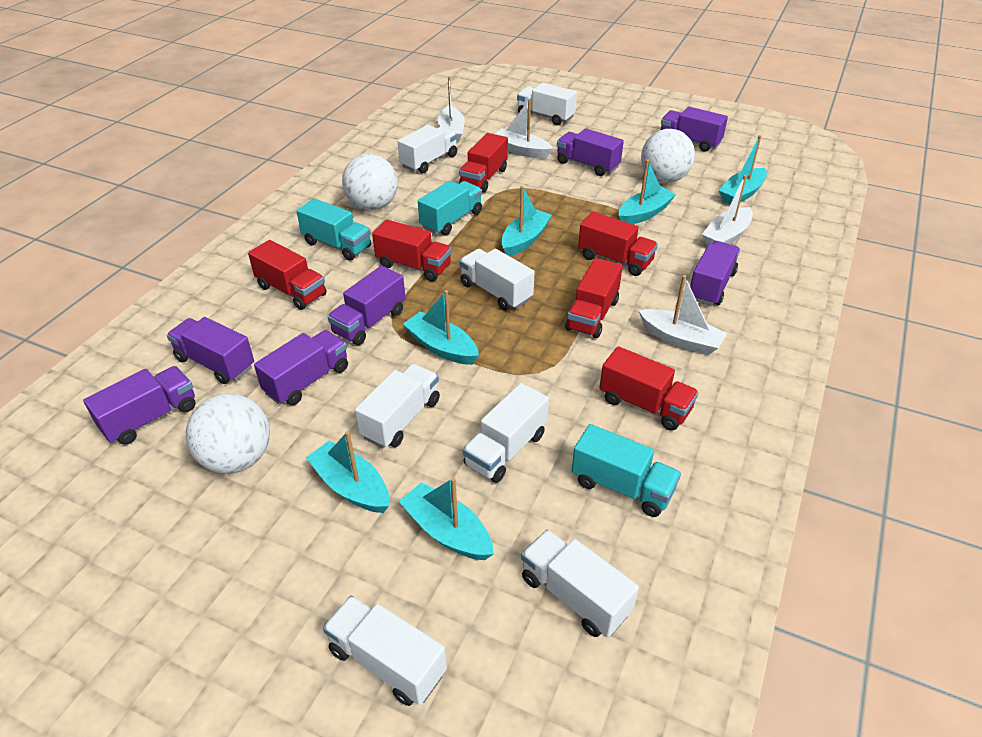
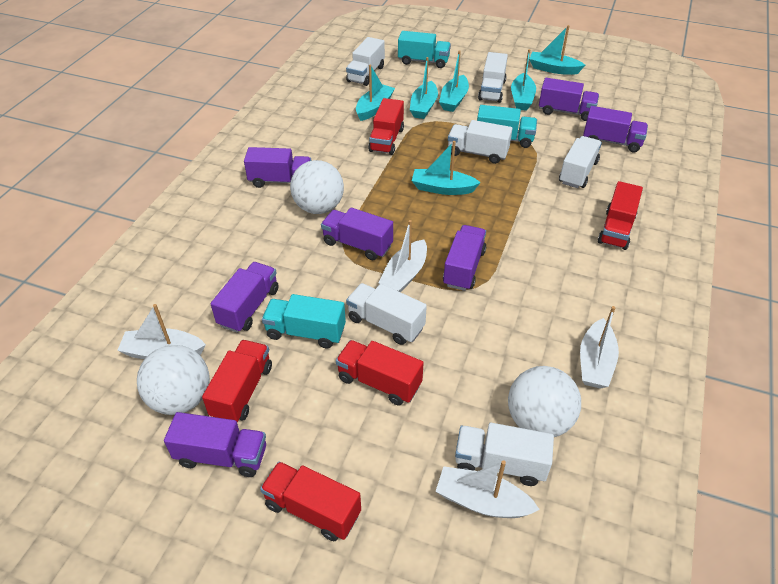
red truck: 6 -> 5
white truck: 7 -> 6

